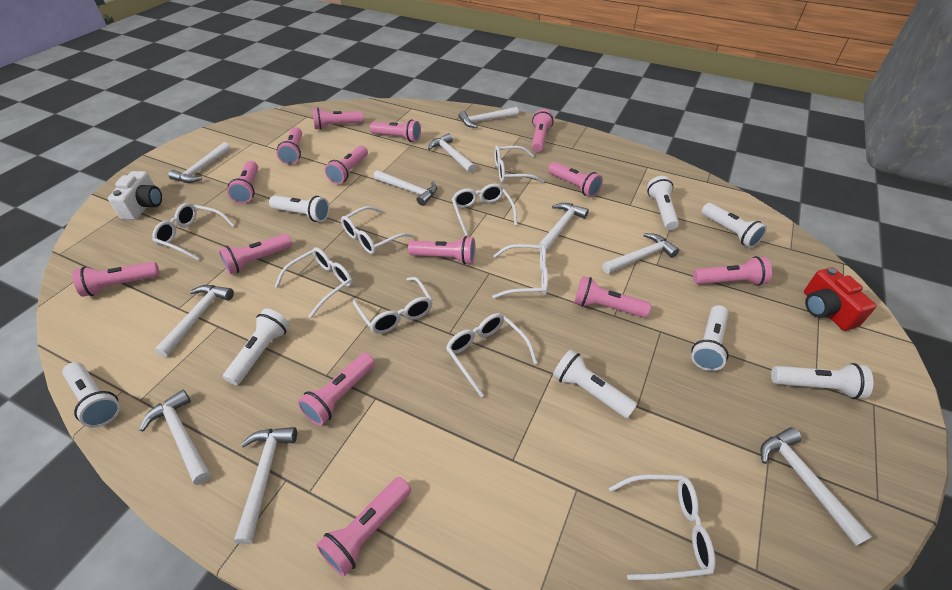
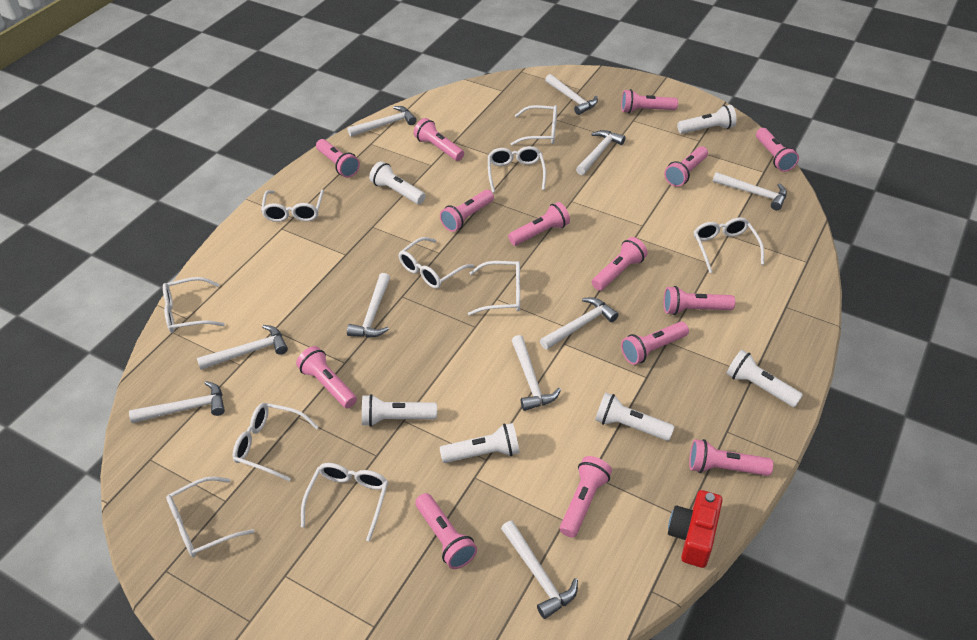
white camera: 1 -> 0
white flashlight: 8 -> 6
white glasses: 9 -> 10

